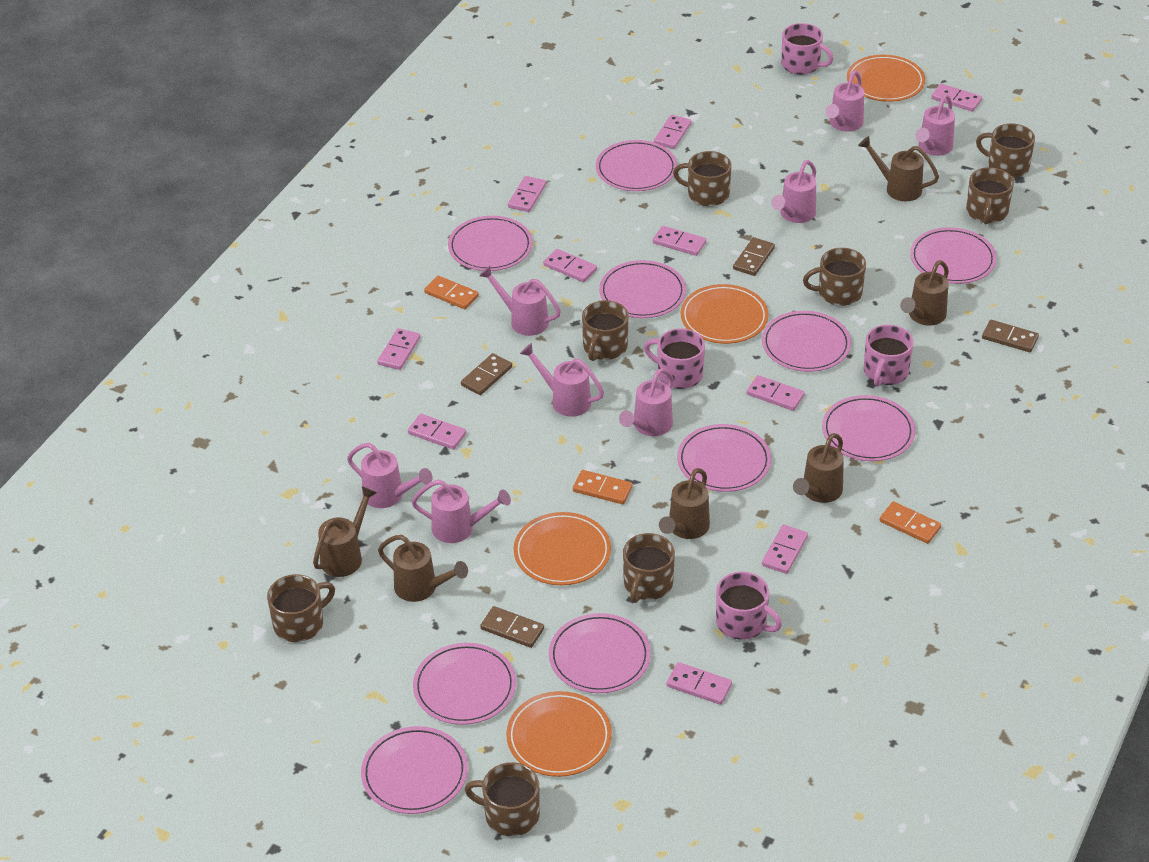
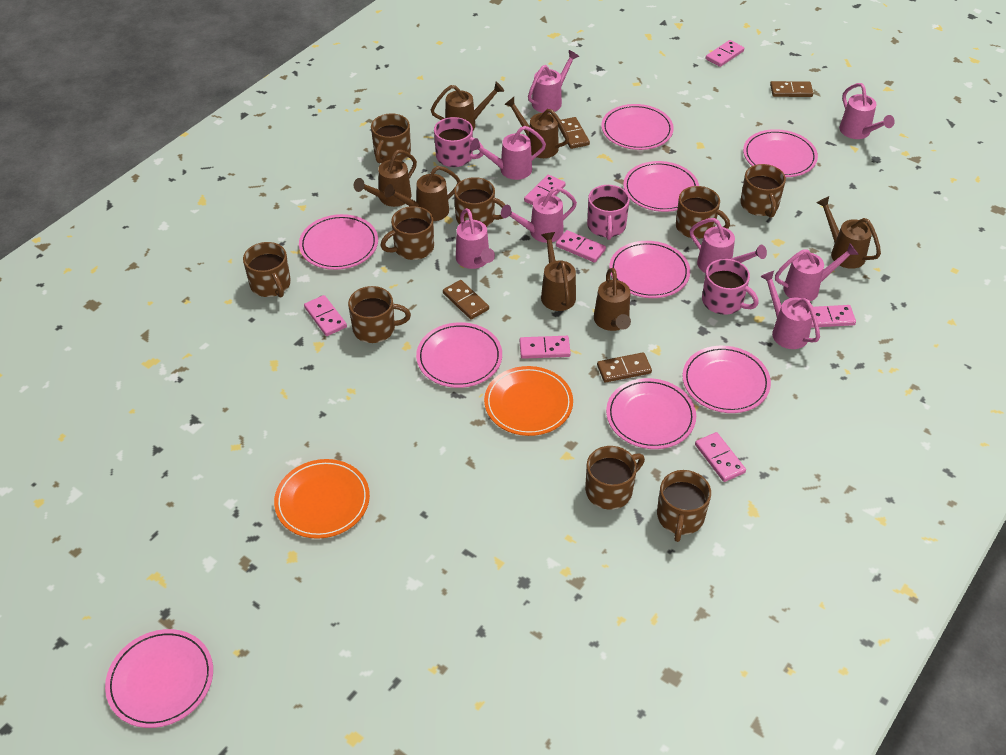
brown mug: 8 -> 9
brown watering can: 6 -> 7
orange domino: 3 -> 0
orange plate: 4 -> 2
pink domino: 10 -> 7
pink mug: 4 -> 3
pink plate: 10 -> 9

